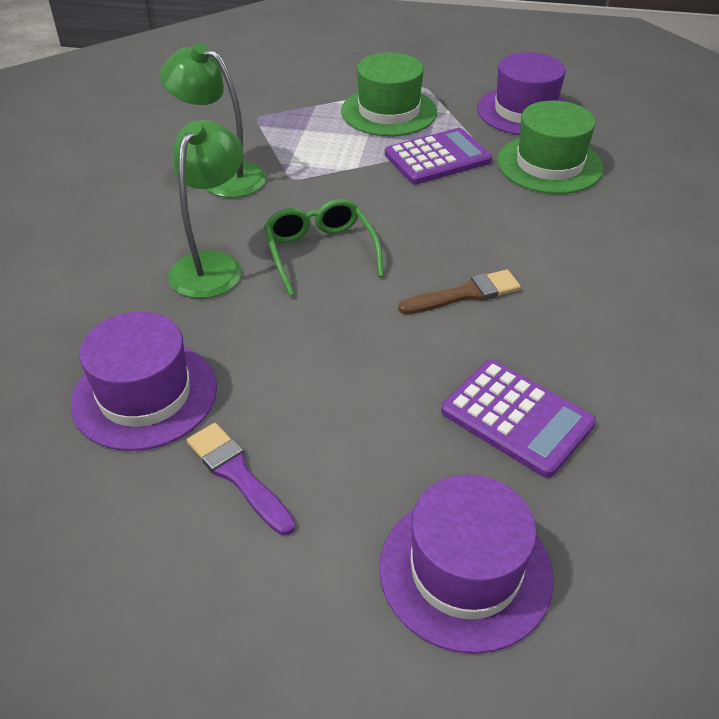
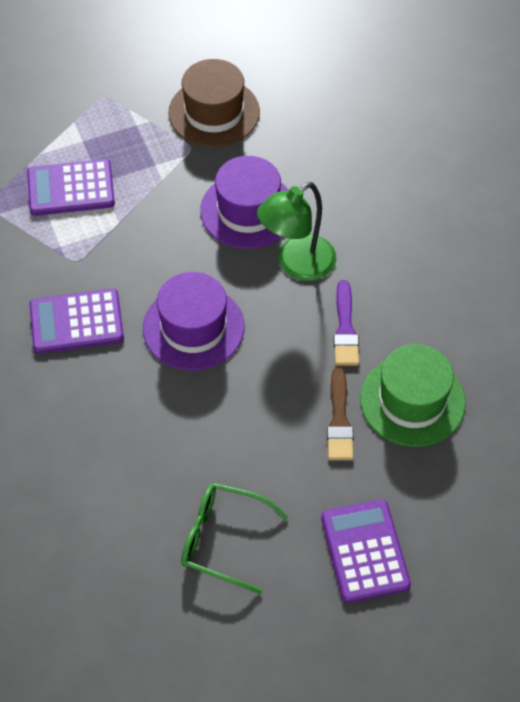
brown hat: 0 -> 1
green hat: 2 -> 1
green lamp: 2 -> 1
purple calculator: 2 -> 3
purple hat: 3 -> 2

